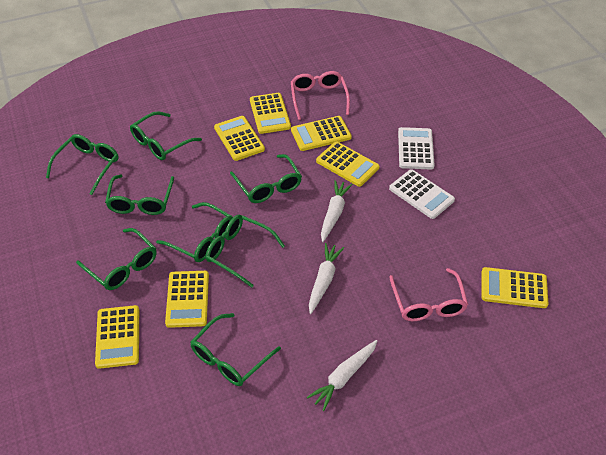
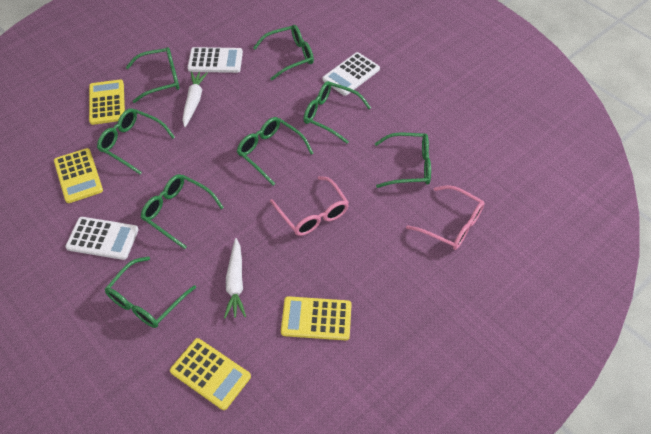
white calculator: 2 -> 3
white carrot: 3 -> 2
yellow calculator: 7 -> 4

